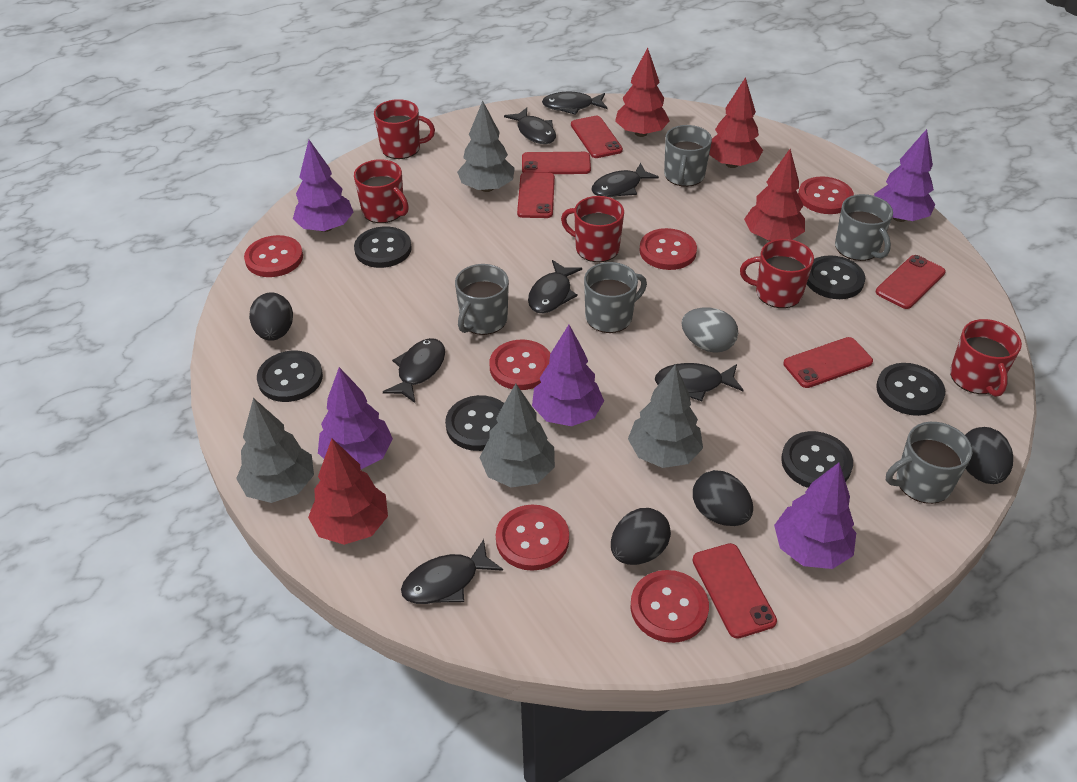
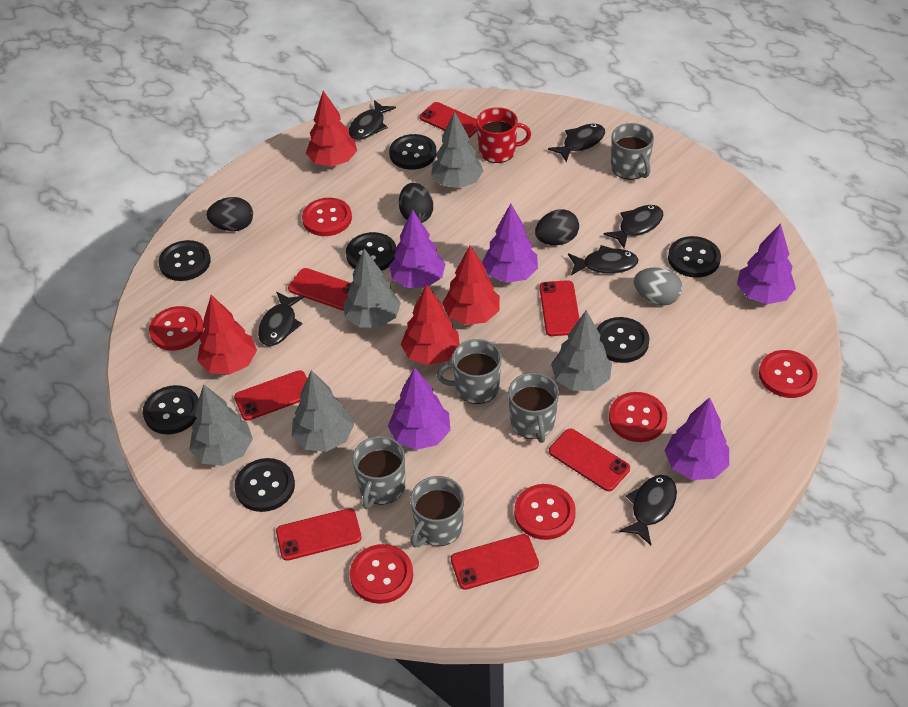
black button: 6 -> 7
black egg: 4 -> 3
black fish: 7 -> 6
grey tree: 4 -> 5
red mug: 5 -> 1
red phone: 6 -> 7

